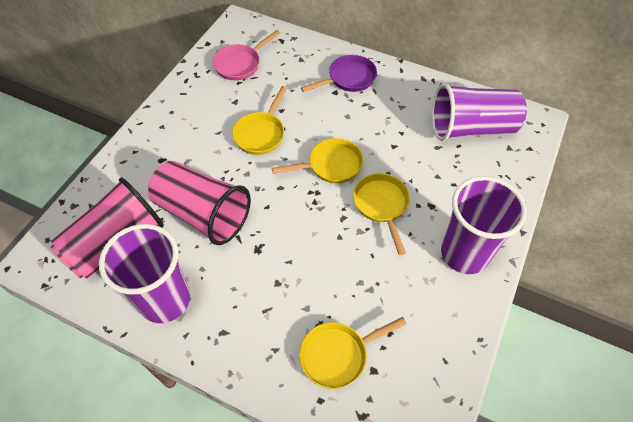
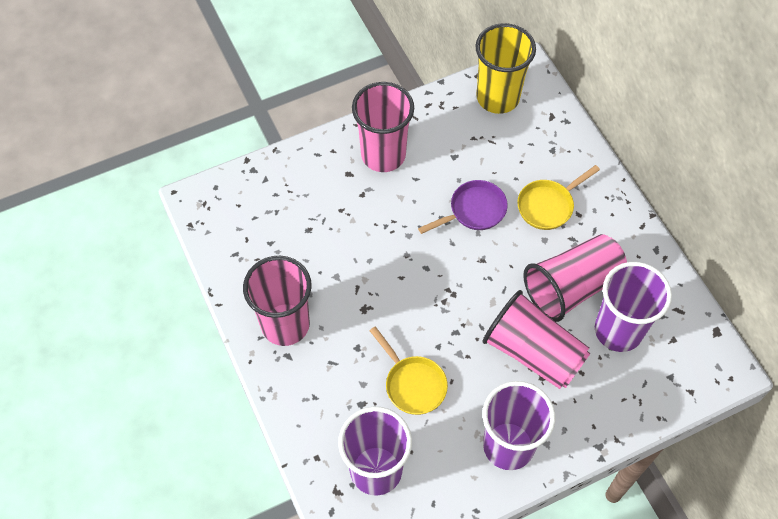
pink cup: 2 -> 4
pink pan: 1 -> 0
yellow cup: 0 -> 1
yellow pan: 4 -> 2

